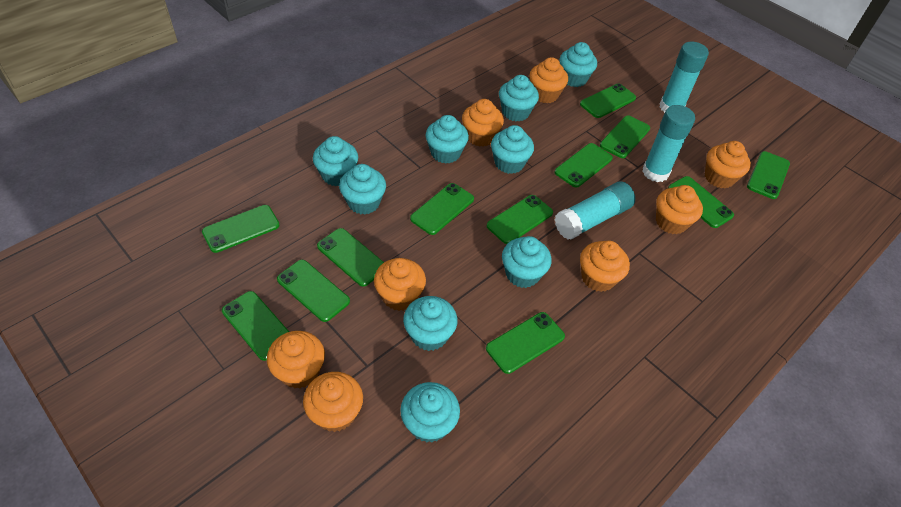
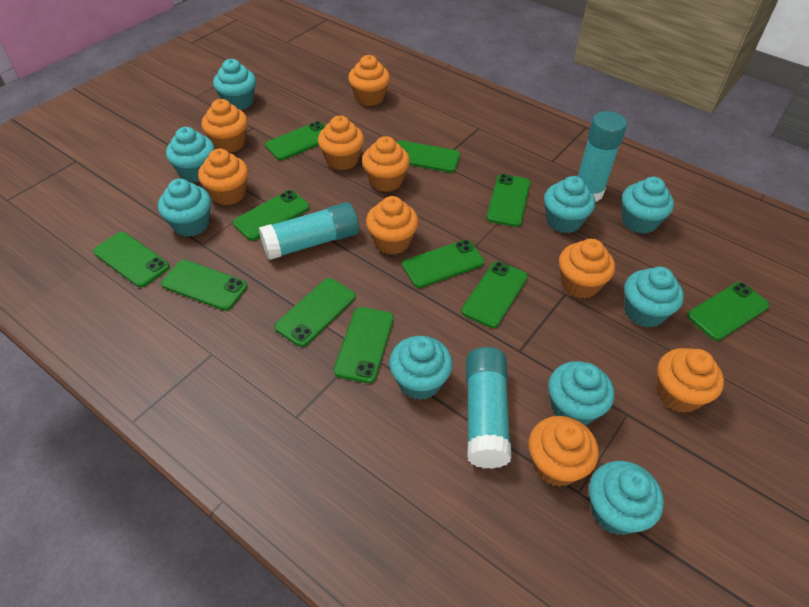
green phone: 12 -> 11
orange cupcake: 8 -> 9

